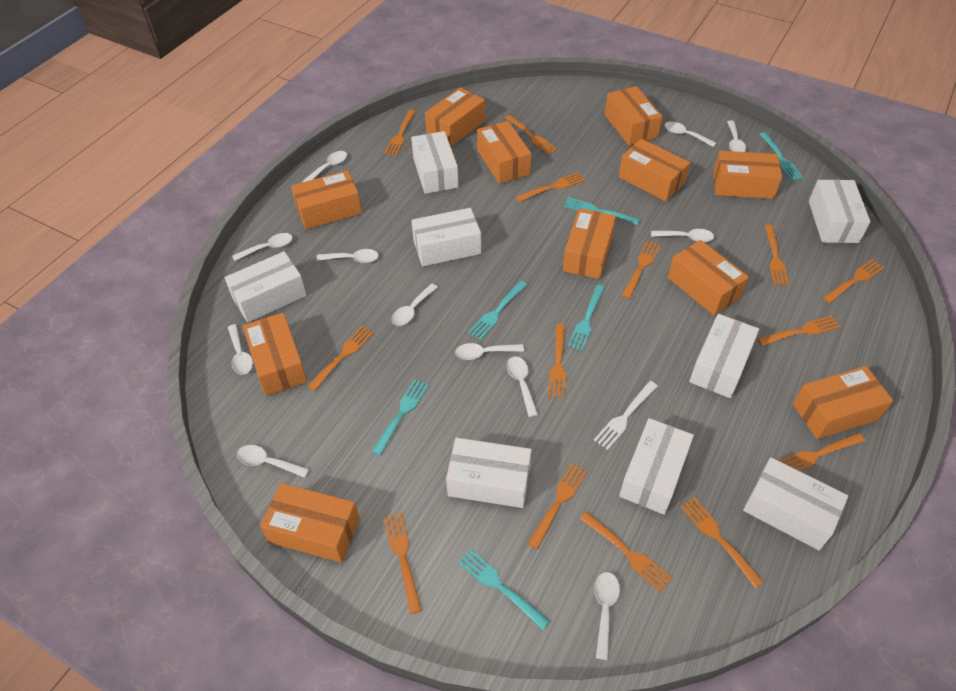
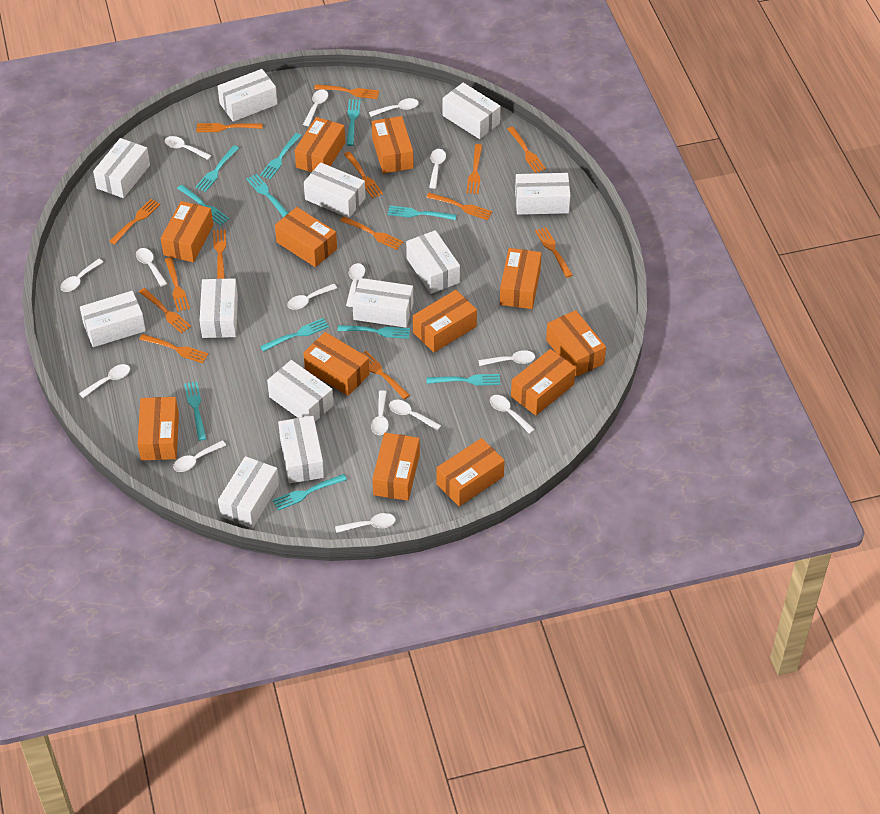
orange box: 11 -> 12
turquoise fork: 6 -> 11
white box: 8 -> 12
white fork: 1 -> 0
white spoon: 12 -> 15

